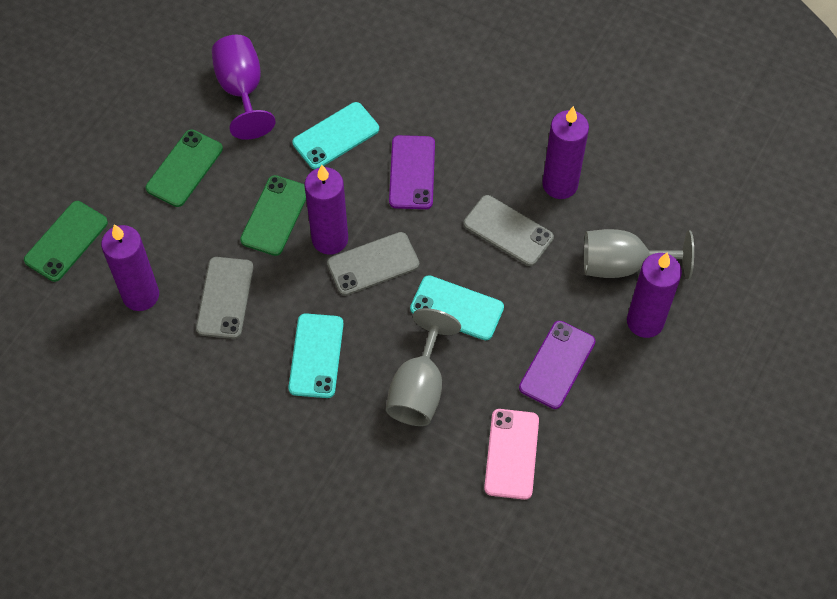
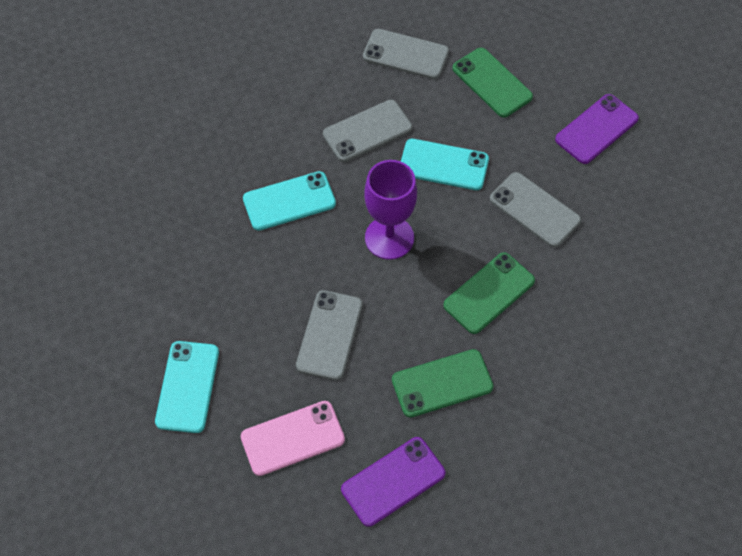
grey goblet: 2 -> 0
grey phone: 3 -> 4
purple candle: 4 -> 0

